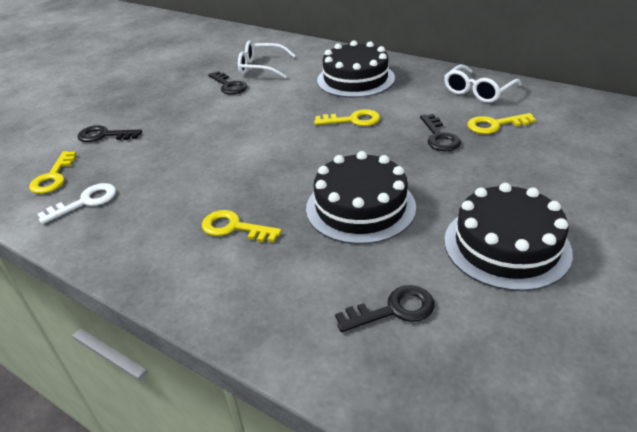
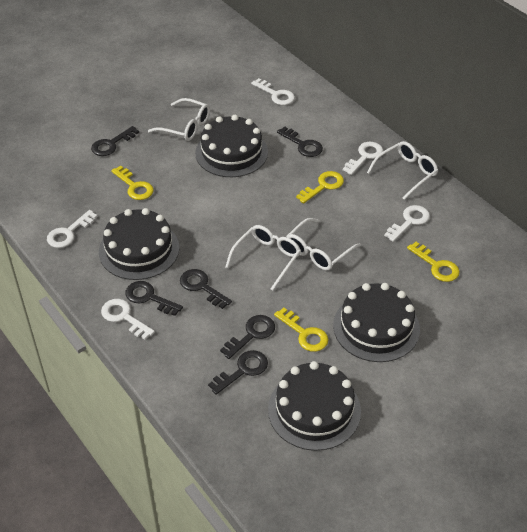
black cake: 3 -> 4
black key: 4 -> 6
white glasses: 2 -> 4
white key: 1 -> 5

